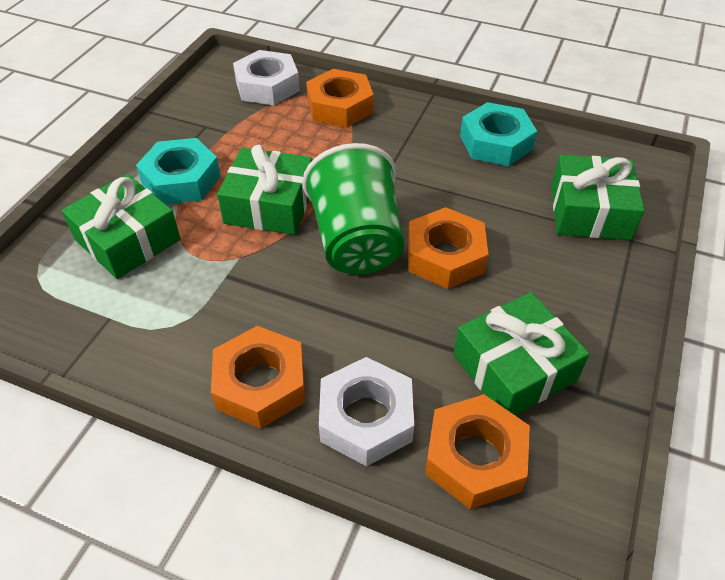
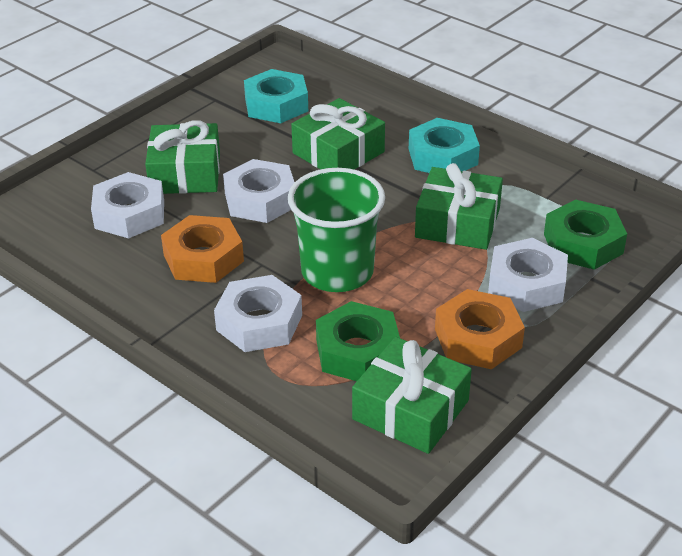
green nut: 0 -> 2
orange nut: 4 -> 2
white nut: 2 -> 4

